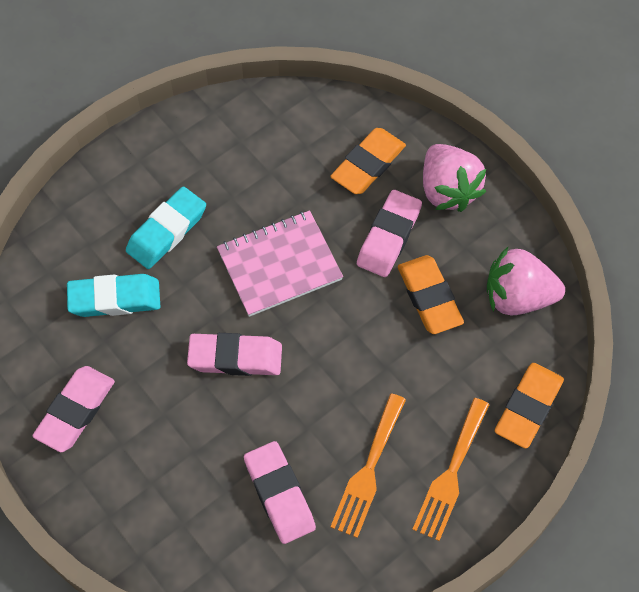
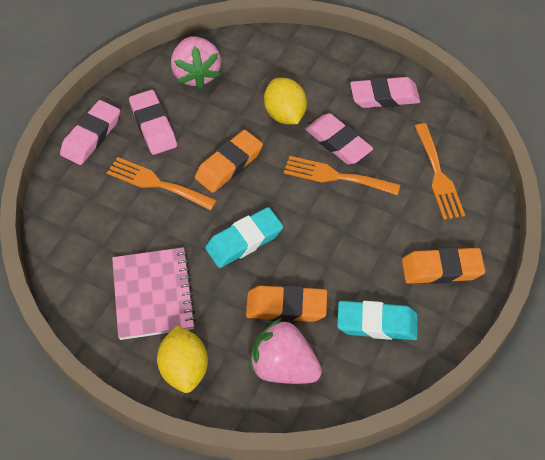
orange fork: 2 -> 3
yellow lemon: 0 -> 2

